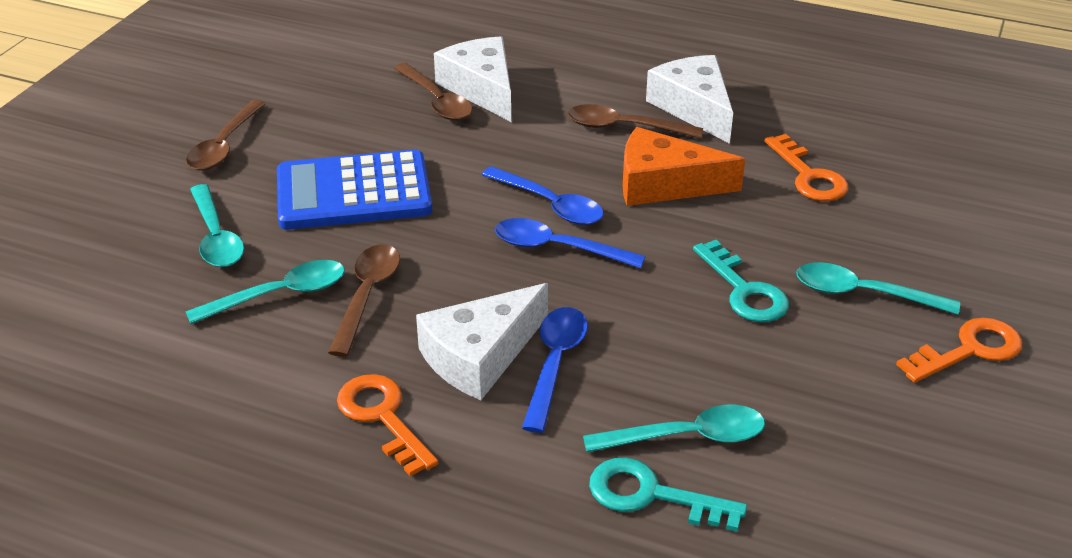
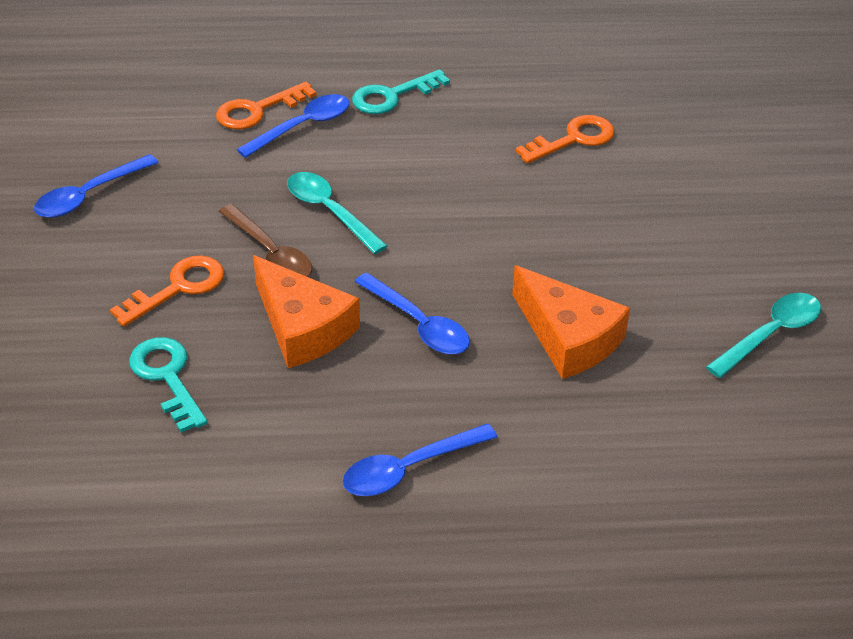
blue calculator: 1 -> 0
blue spoon: 3 -> 4
brown spoon: 4 -> 1
orange cheese: 1 -> 2
turquoise spoon: 4 -> 2
white cheese: 3 -> 0

